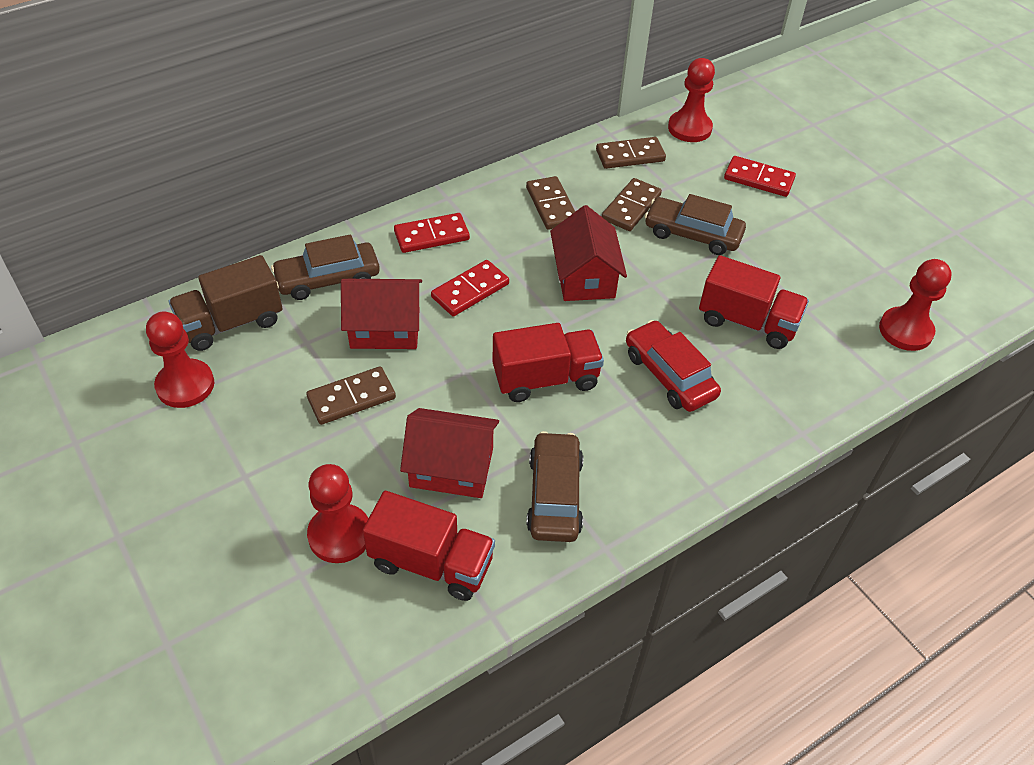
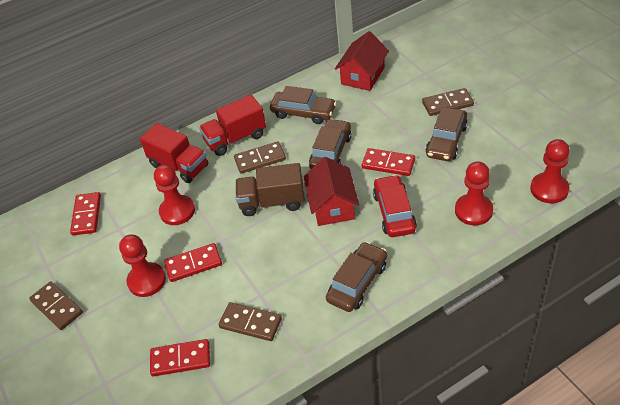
brown car: 3 -> 4
red domino: 3 -> 4
red house: 3 -> 2
red truck: 3 -> 2

